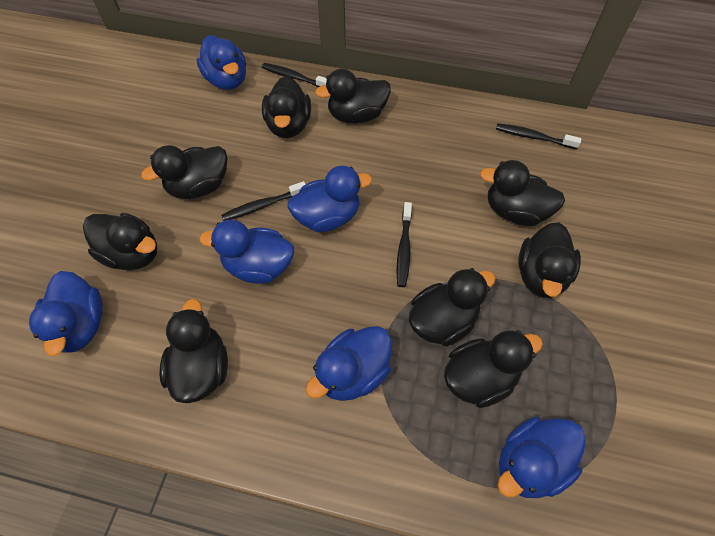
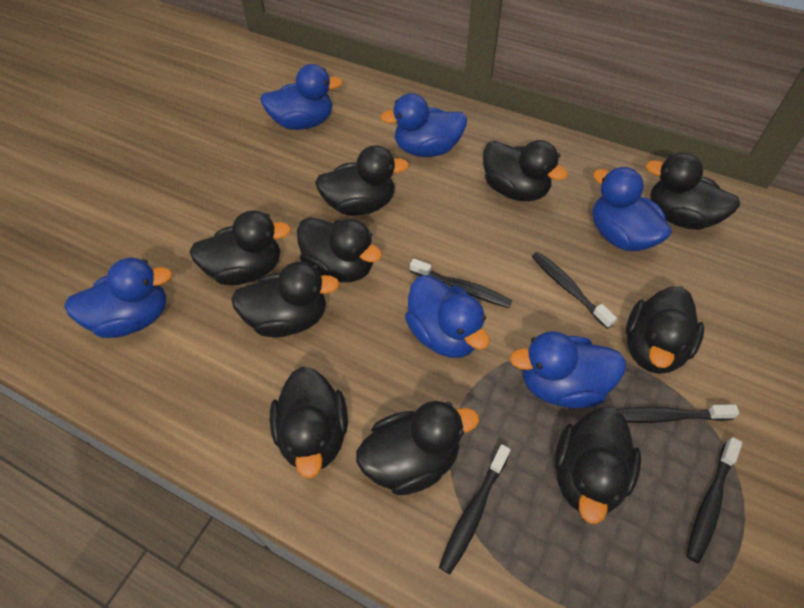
black duck: 9 -> 10
black toothbrush: 4 -> 5

